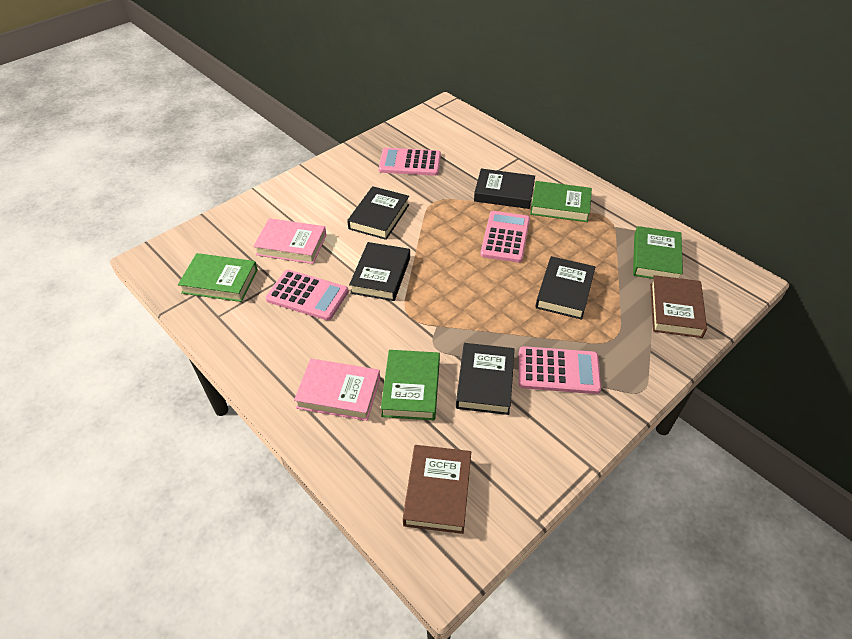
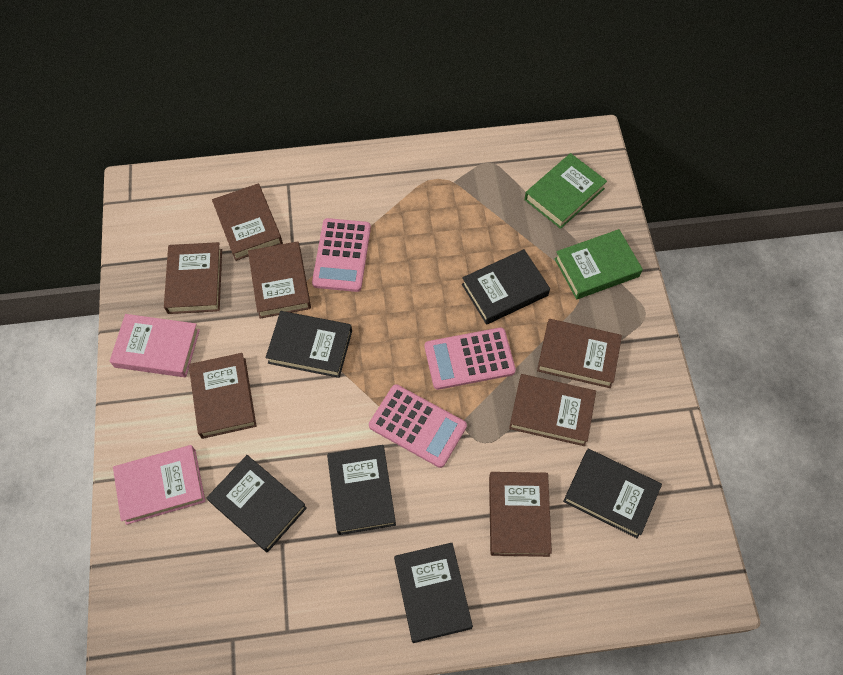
black book: 5 -> 6
brown book: 2 -> 7
green book: 4 -> 2
pink calculator: 4 -> 3

